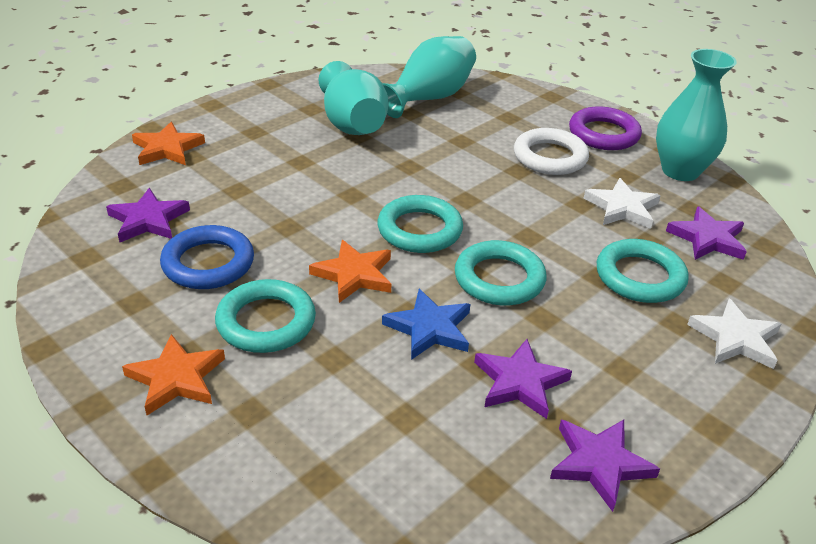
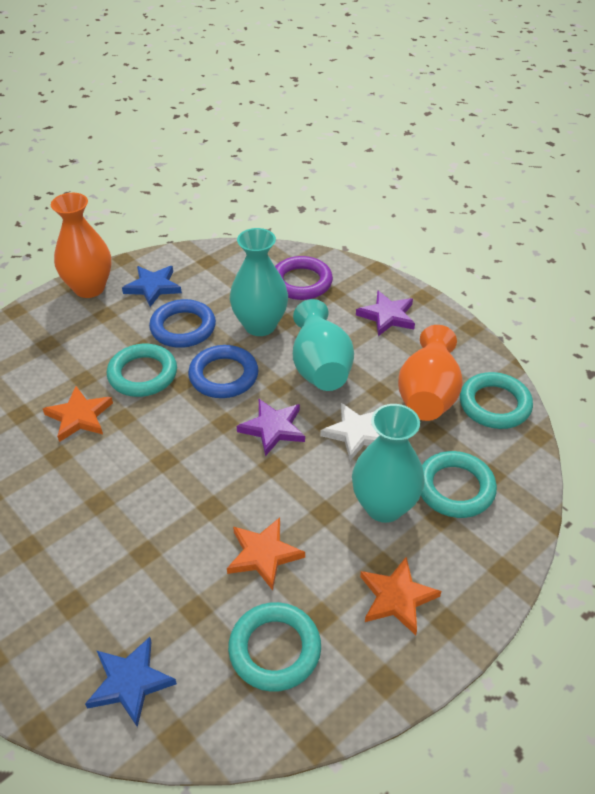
blue ring: 1 -> 2
blue star: 1 -> 2
orange vase: 0 -> 2
purple star: 4 -> 2
white ring: 1 -> 0
white star: 2 -> 1

